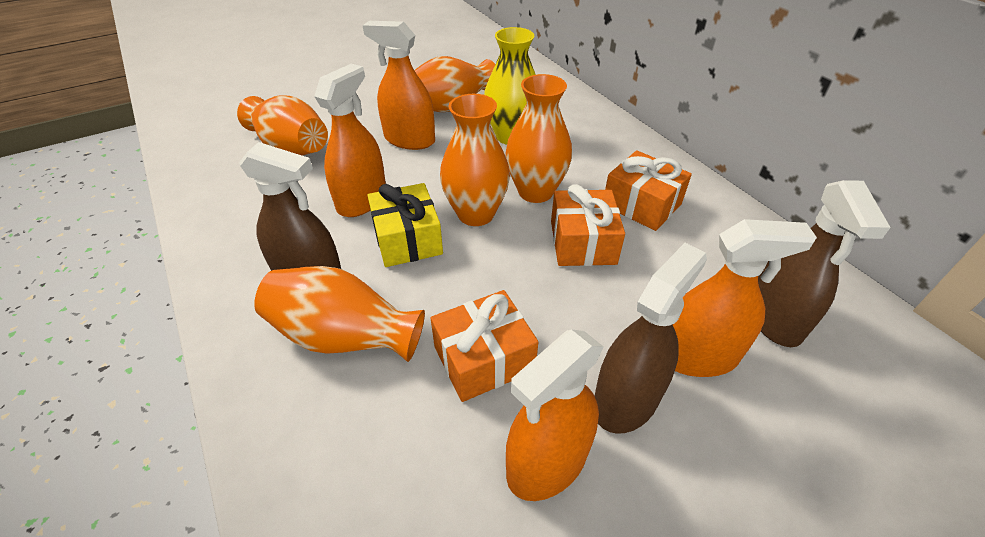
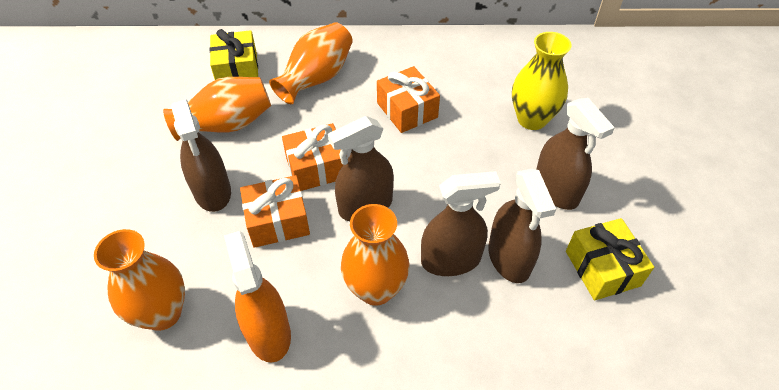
brown spray bottle: 3 -> 5
orange spray bottle: 4 -> 1
orange vase: 5 -> 4
yellow gift: 1 -> 2

